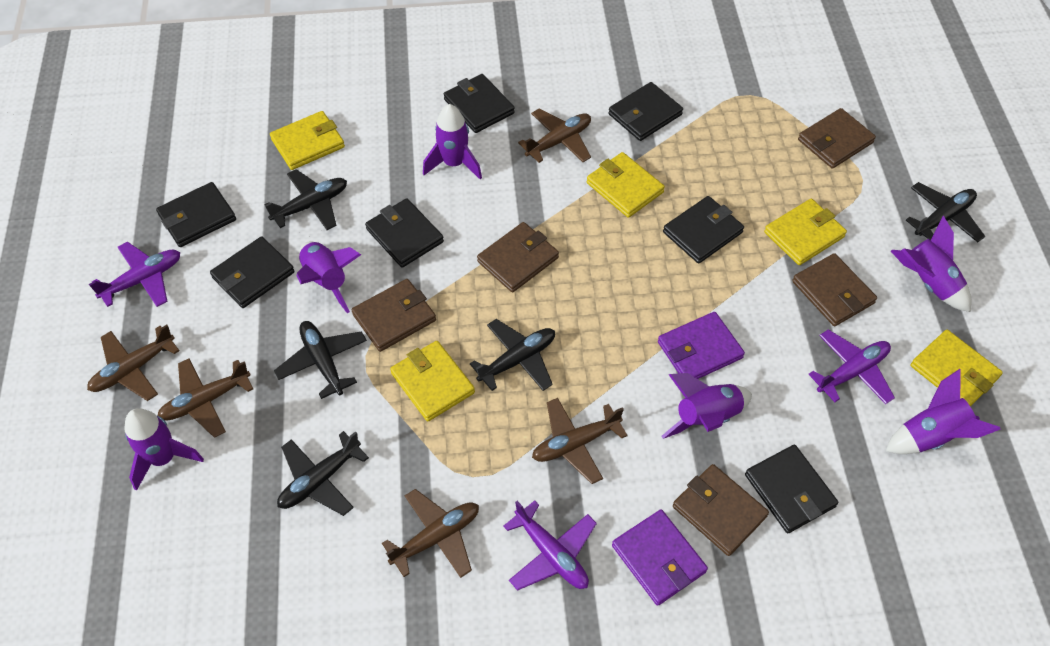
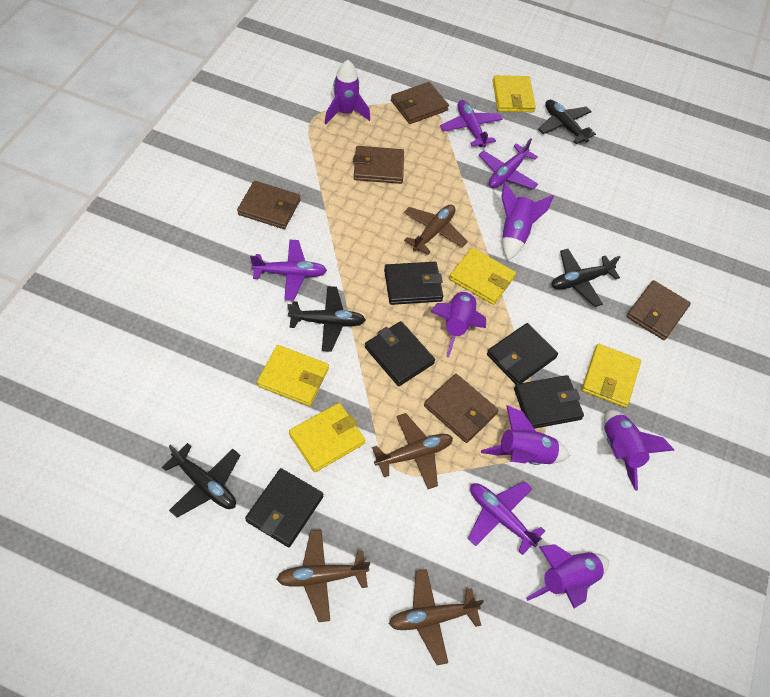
black plane: 5 -> 4
black wallet: 7 -> 5
brown plane: 5 -> 4
purple plane: 3 -> 4
purple wallet: 2 -> 0

